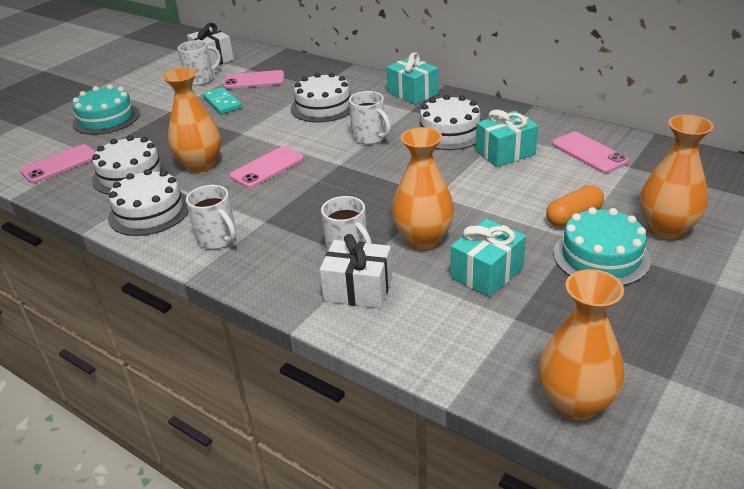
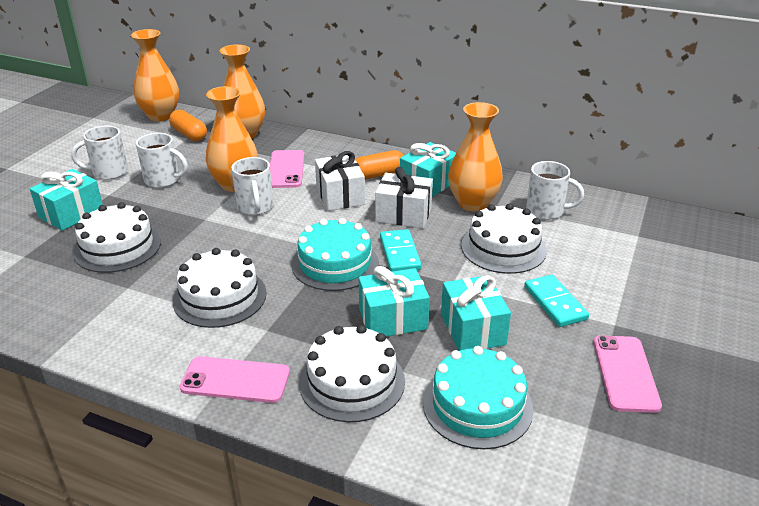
orange capsule: 1 -> 2
pink phone: 4 -> 3
turquoise domino: 1 -> 2
turquoise gift: 3 -> 4

